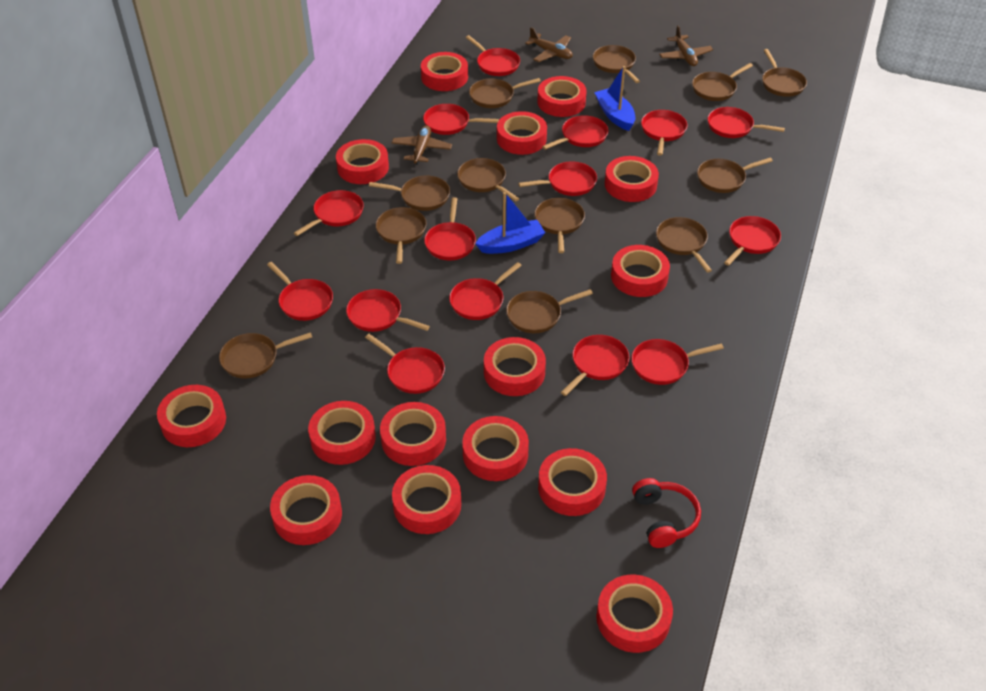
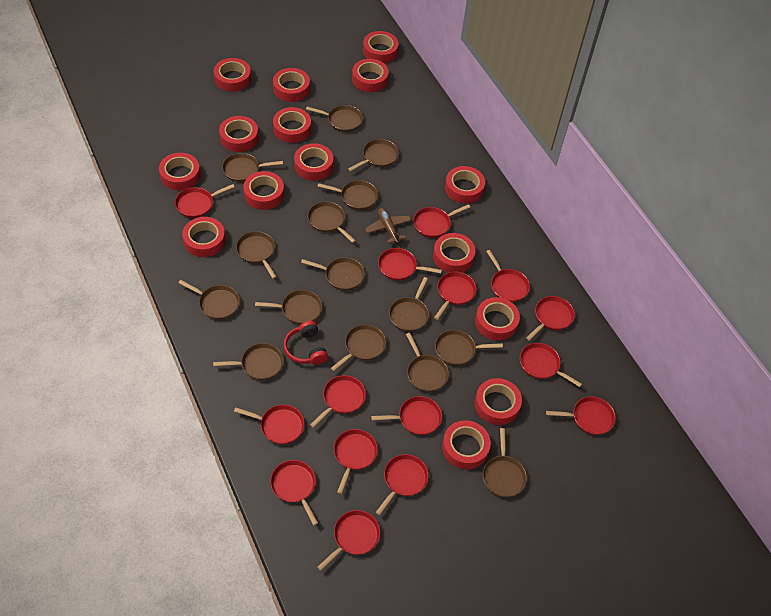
blue boat: 2 -> 0
brown pan: 12 -> 15
brown plane: 3 -> 1

